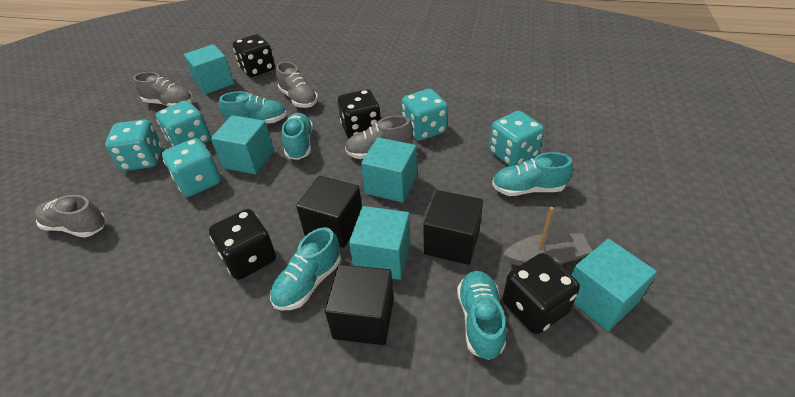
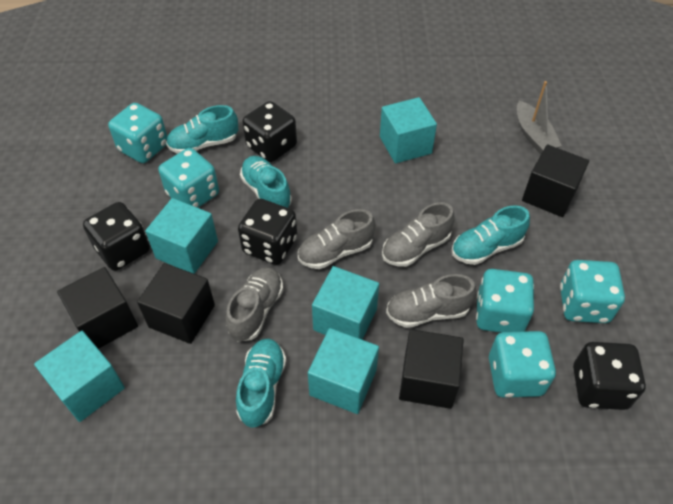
black cube: 3 -> 4
turquoise shoe: 5 -> 4

